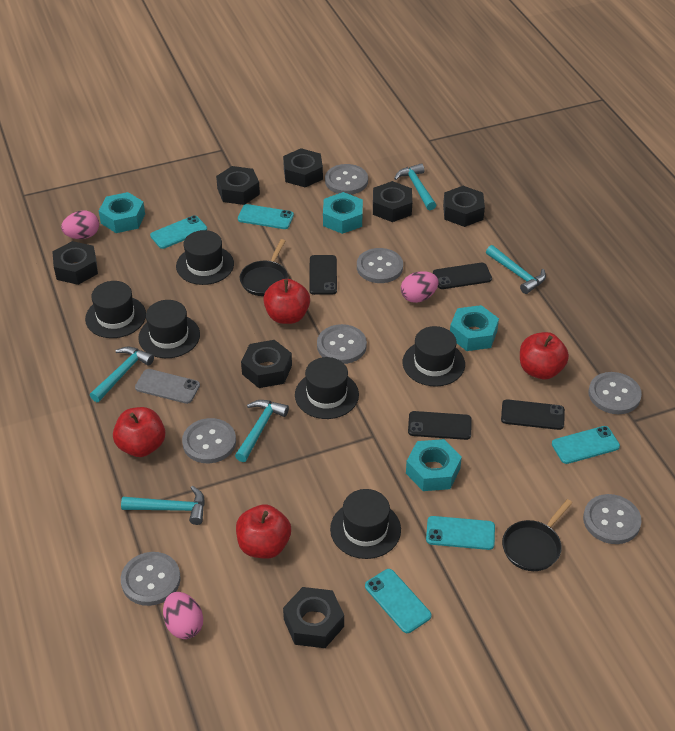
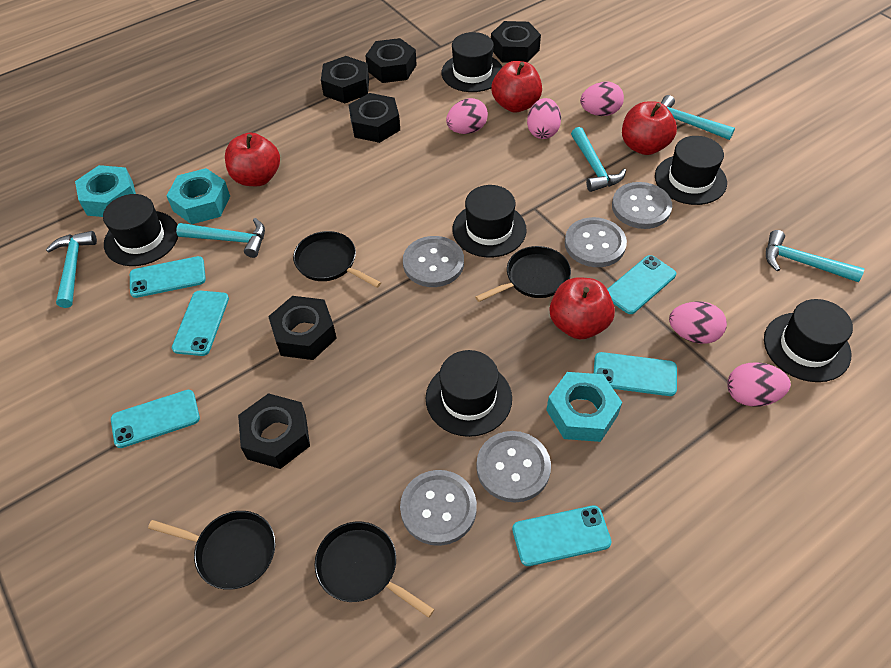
black nut: 7 -> 6
black pan: 2 -> 4
black phone: 4 -> 0
grey button: 7 -> 5
grey phone: 1 -> 0
pink egg: 3 -> 5
turquoise nut: 4 -> 3
turquoise phone: 5 -> 6

